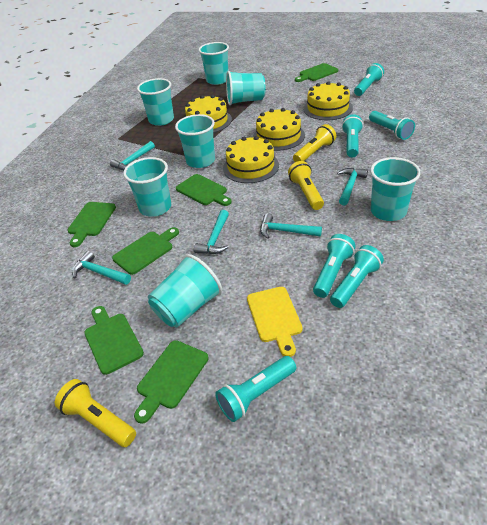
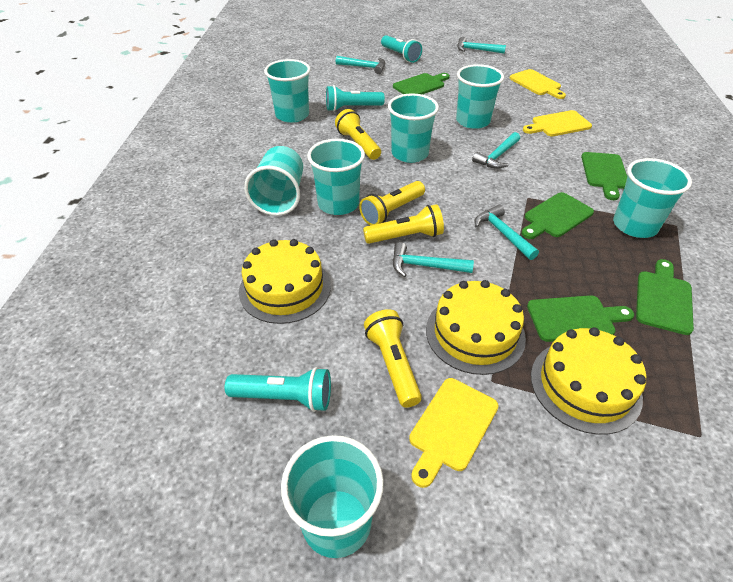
green cutting board: 6 -> 5
turquoise flashlight: 6 -> 3
yellow cake: 4 -> 3
yellow cutting board: 1 -> 3
yellow flashlight: 3 -> 4

